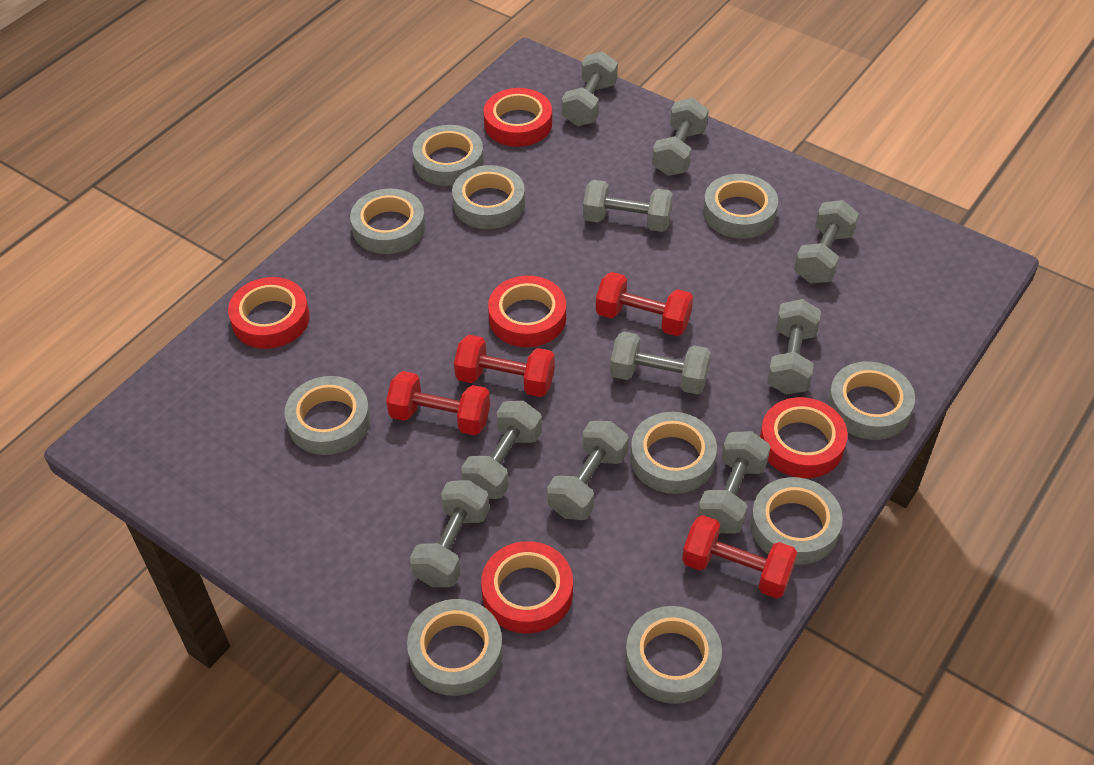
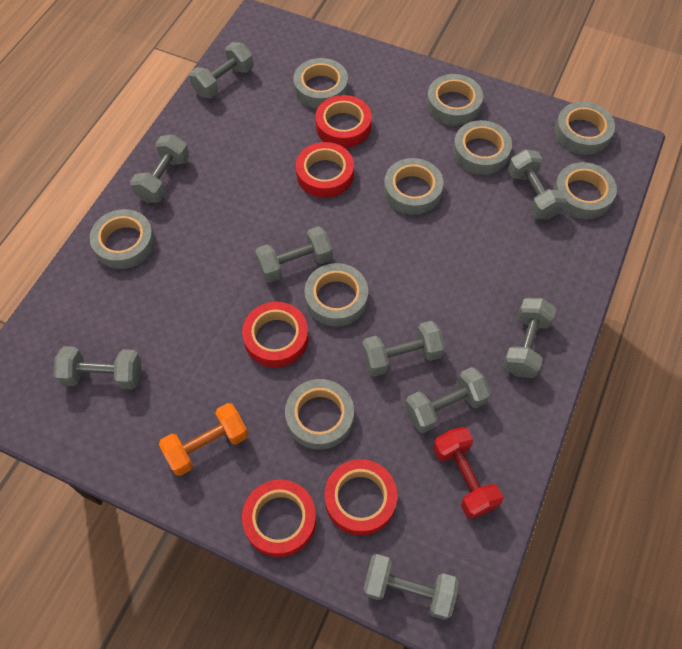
grey dumbbell: 10 -> 9
grey tape: 10 -> 9
orange dumbbell: 0 -> 1
red dumbbell: 4 -> 1

